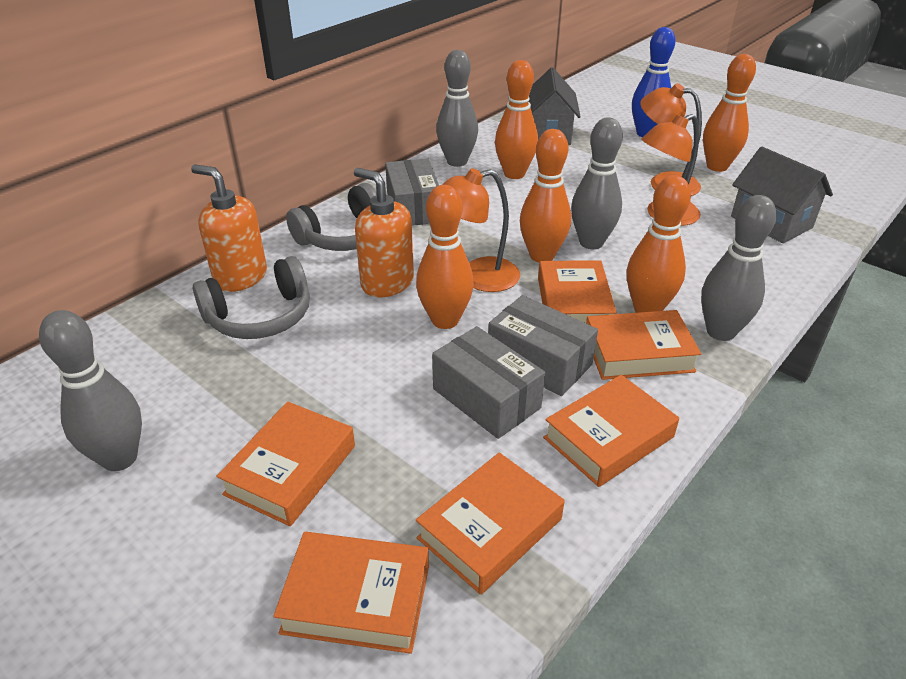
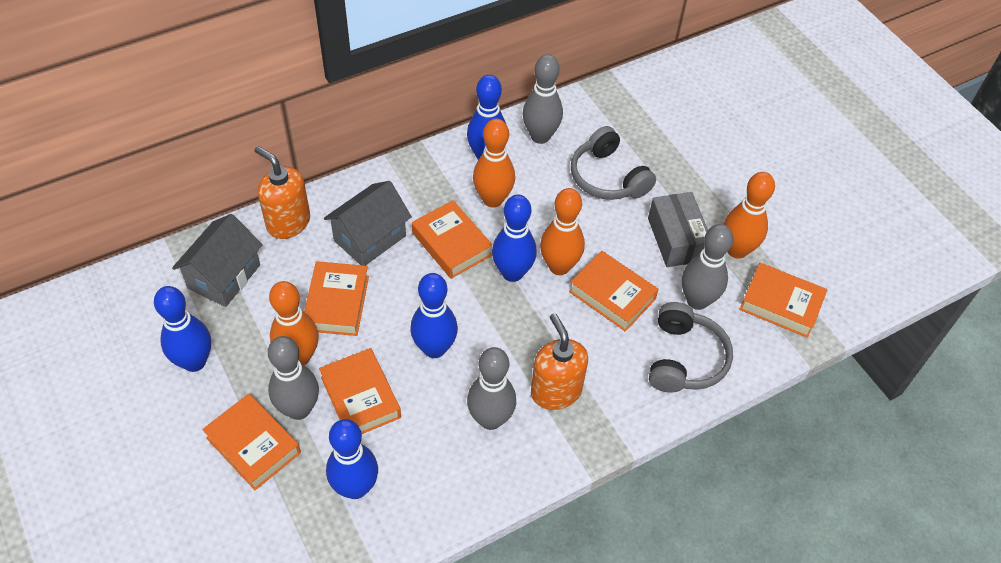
blue bowling pin: 1 -> 5
grey box: 3 -> 1
orange bowling pin: 5 -> 4
orange lamp: 3 -> 0

